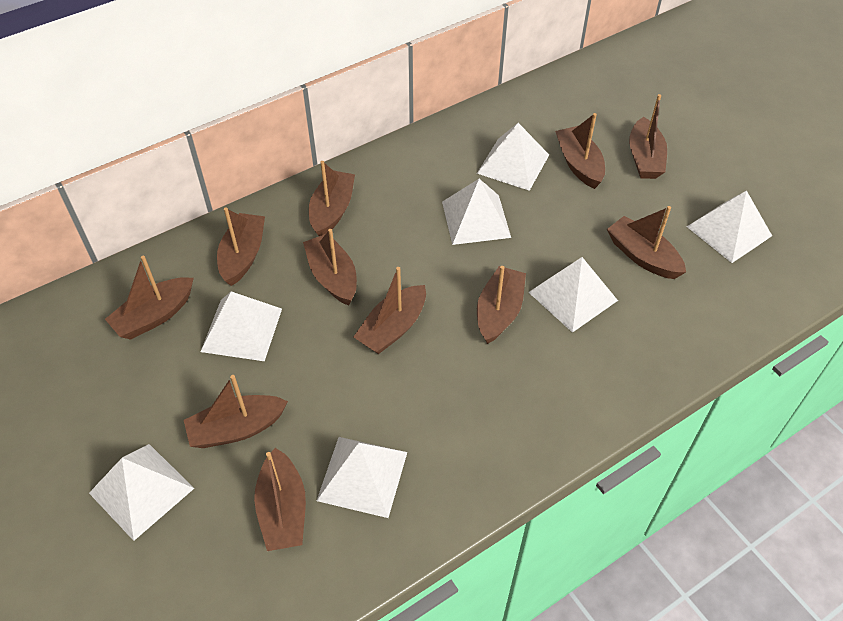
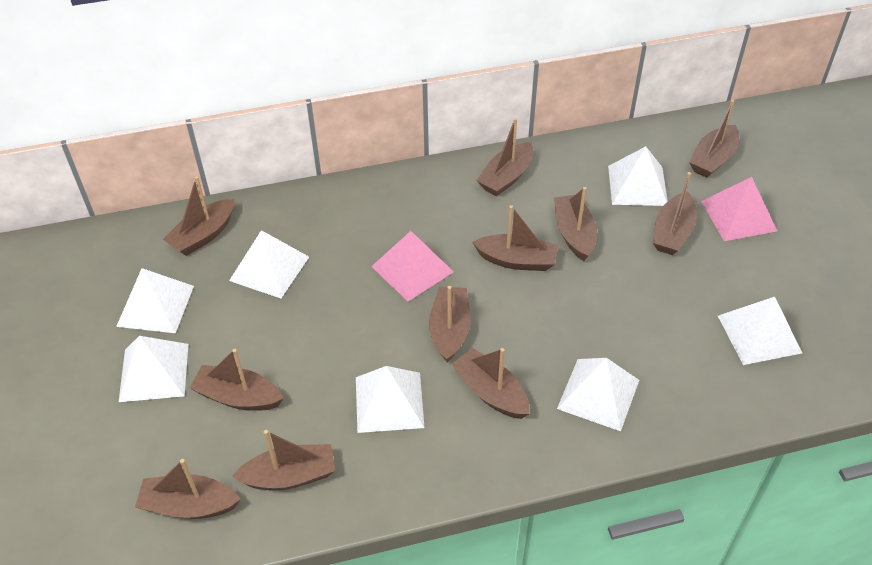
pink pyramid: 0 -> 2

